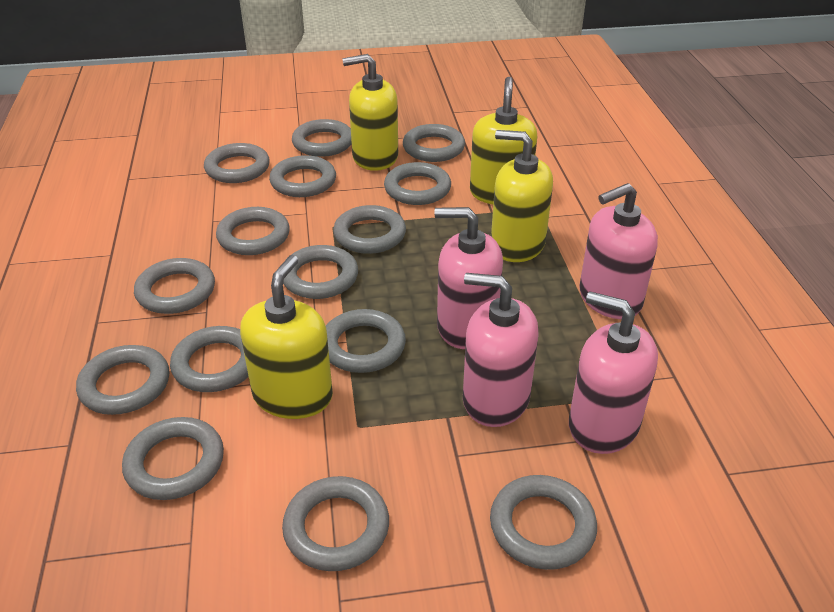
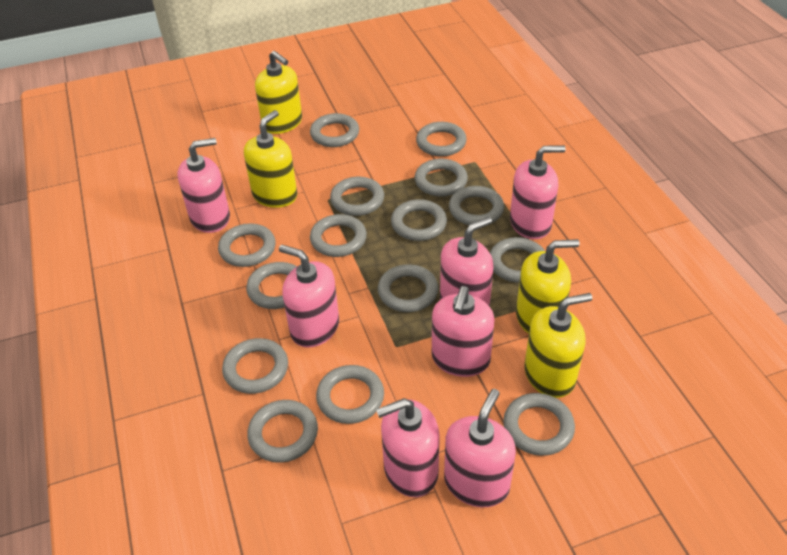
pink soap dispenser: 4 -> 7

